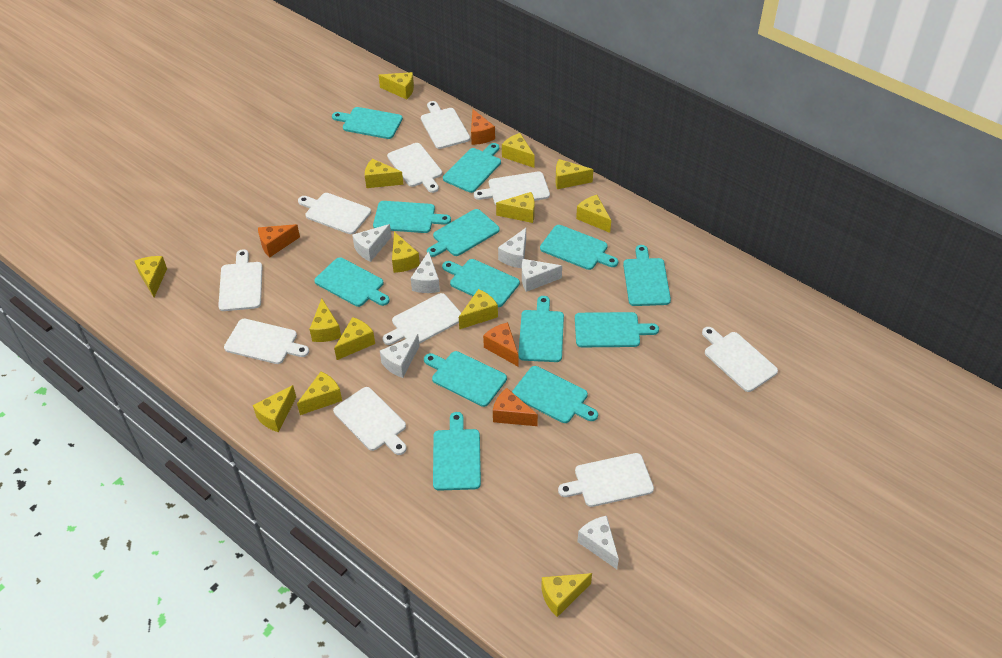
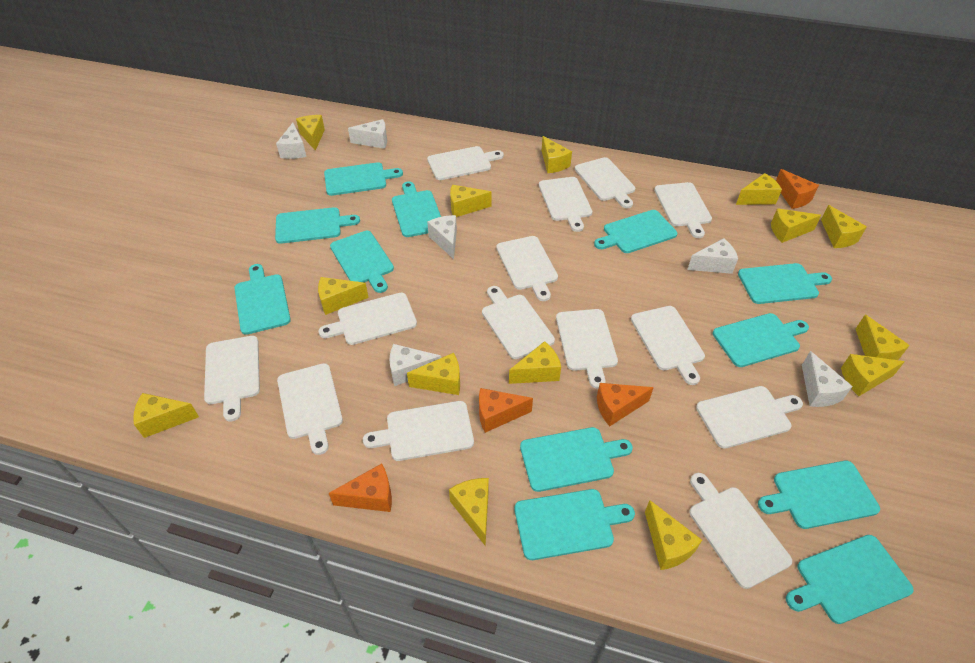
turquoise cutting board: 13 -> 12
white cutting board: 10 -> 14

